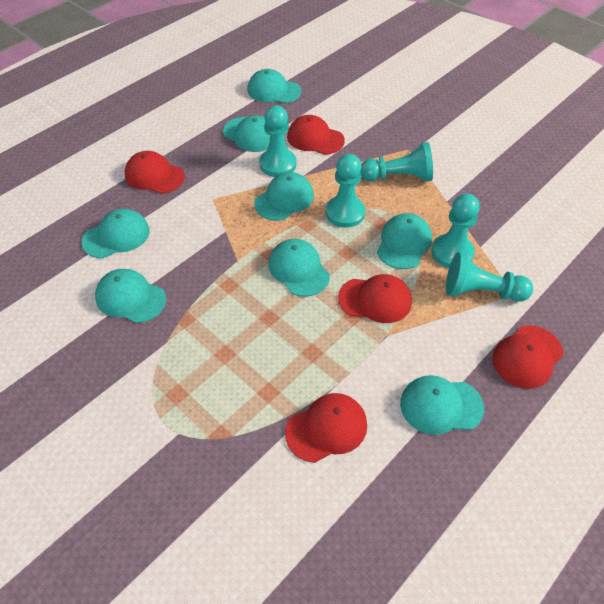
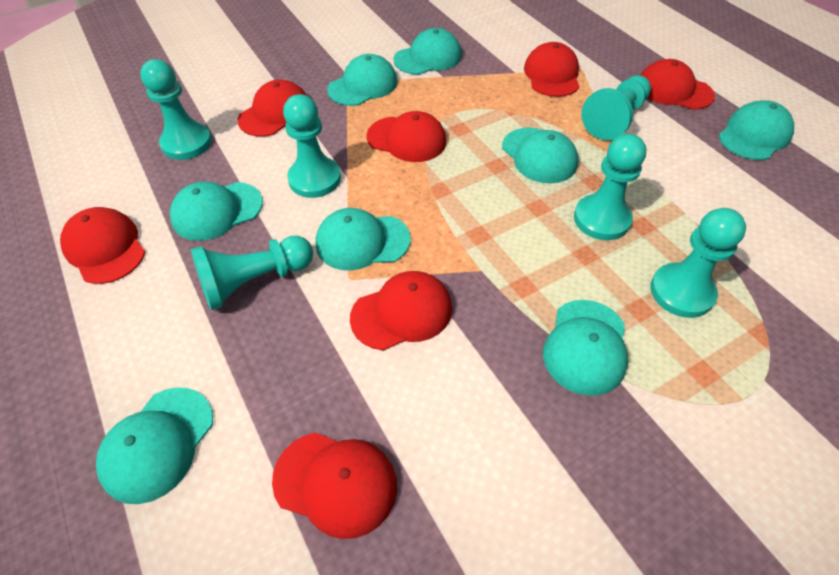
red cap: 5 -> 7
turquoise pawn: 5 -> 6

